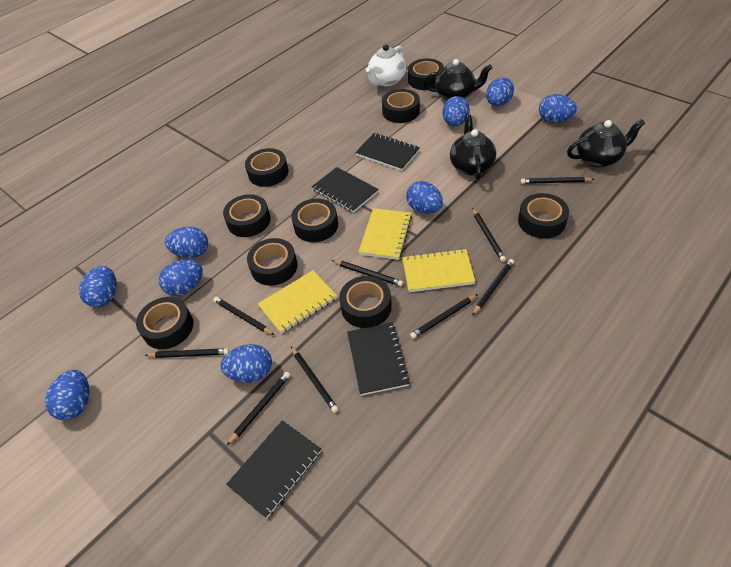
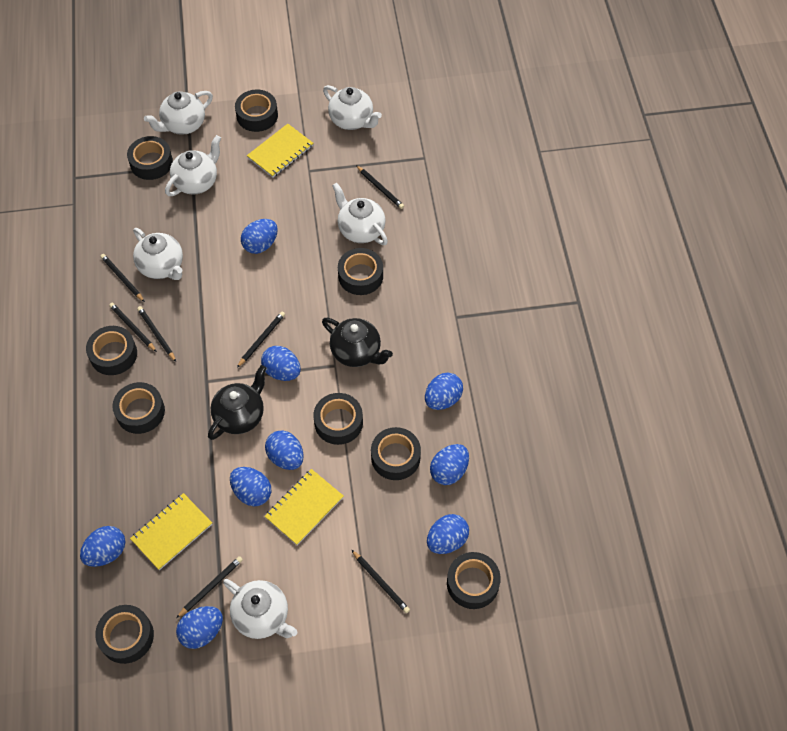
black notebook: 4 -> 0
black pencil: 9 -> 7
black teapot: 3 -> 2
white teapot: 1 -> 6

